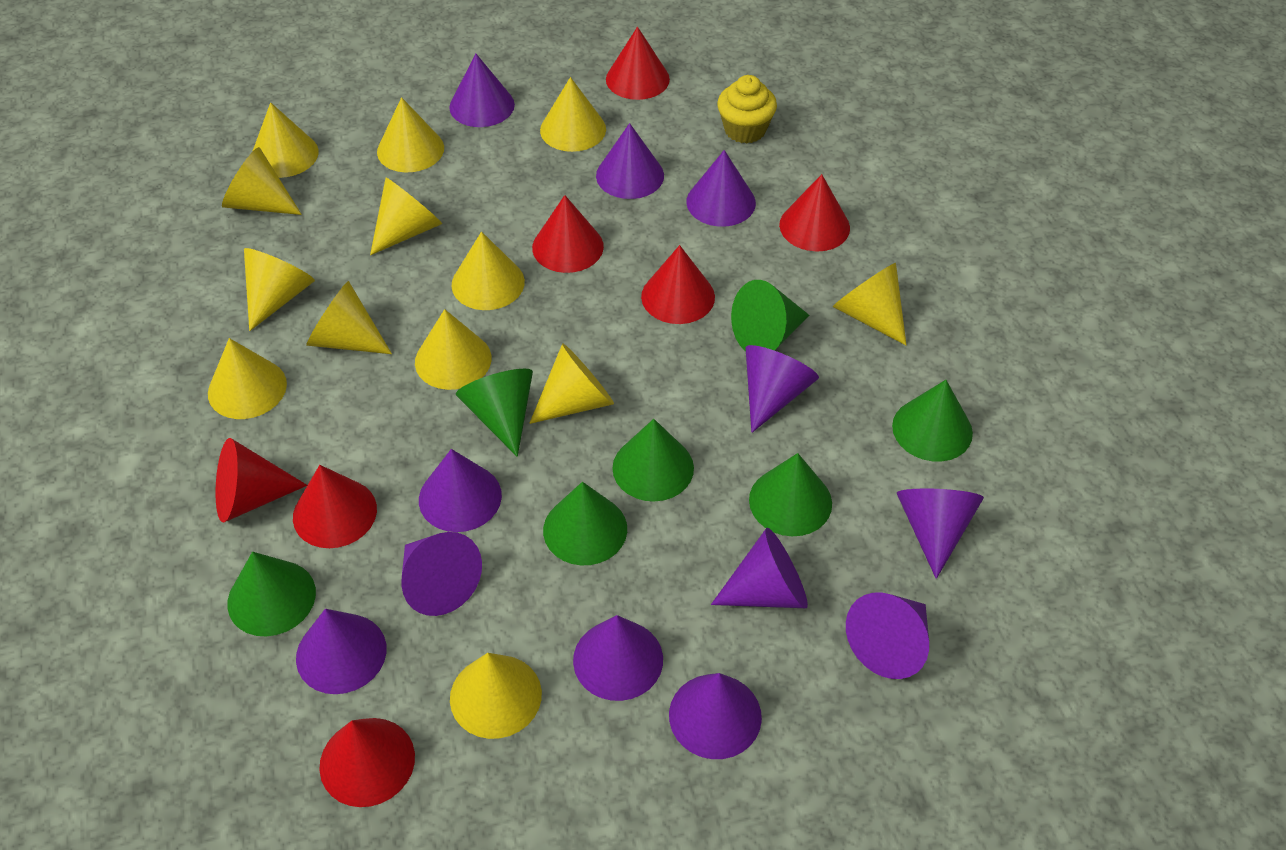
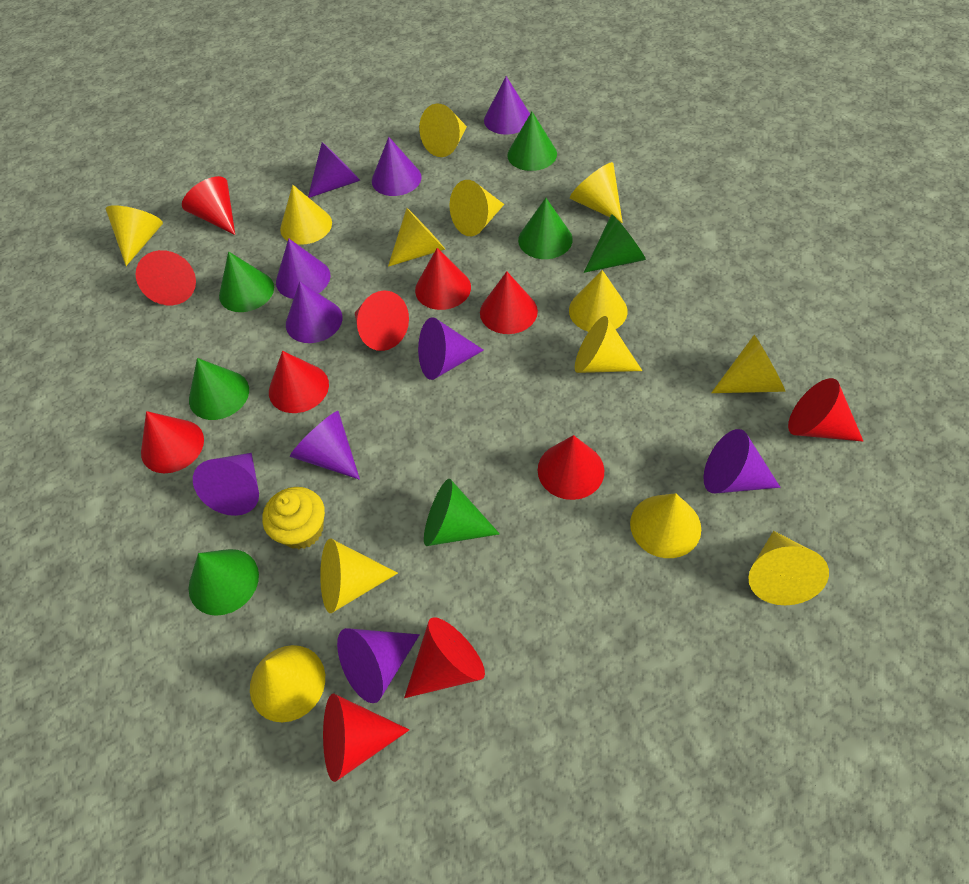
purple cone: 12 -> 10
red cone: 7 -> 11

